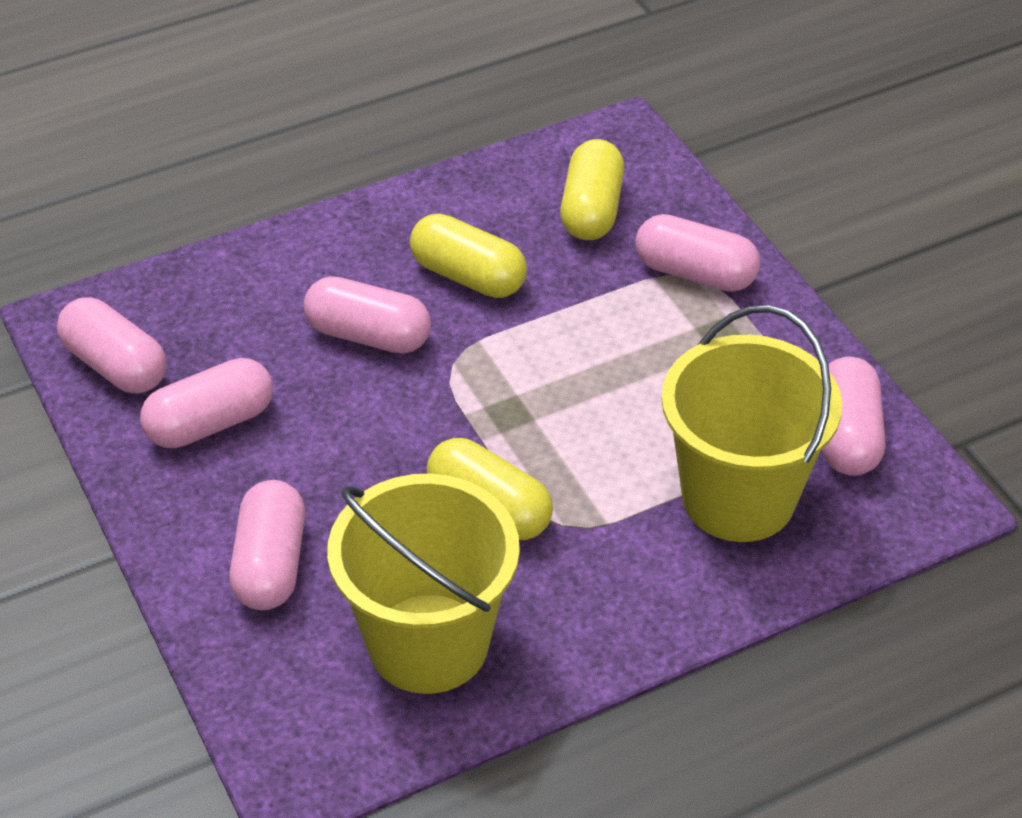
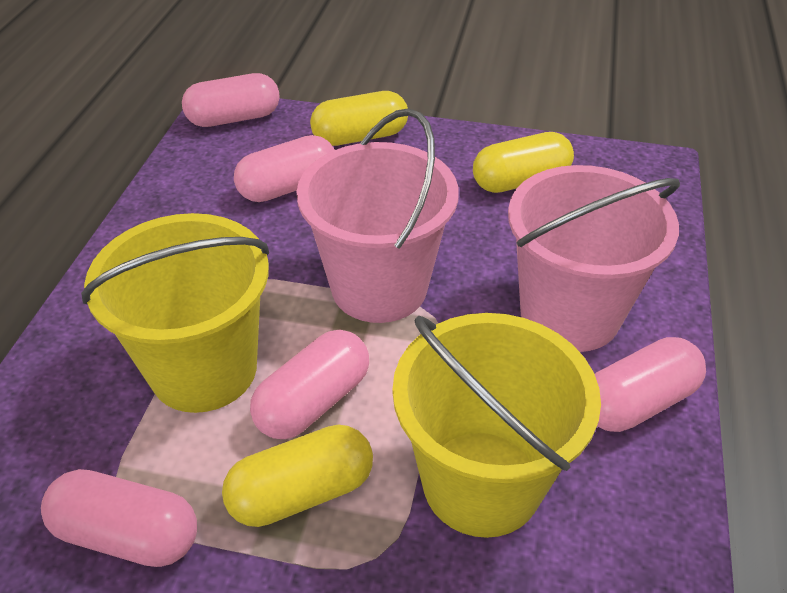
pink bucket: 0 -> 2
pink capsule: 6 -> 5

